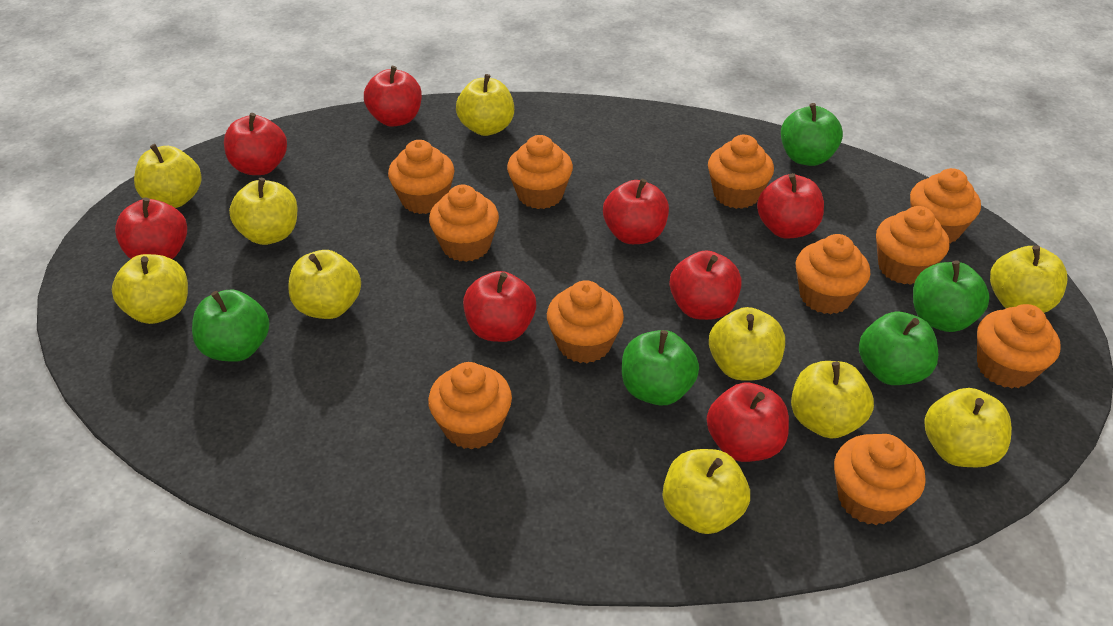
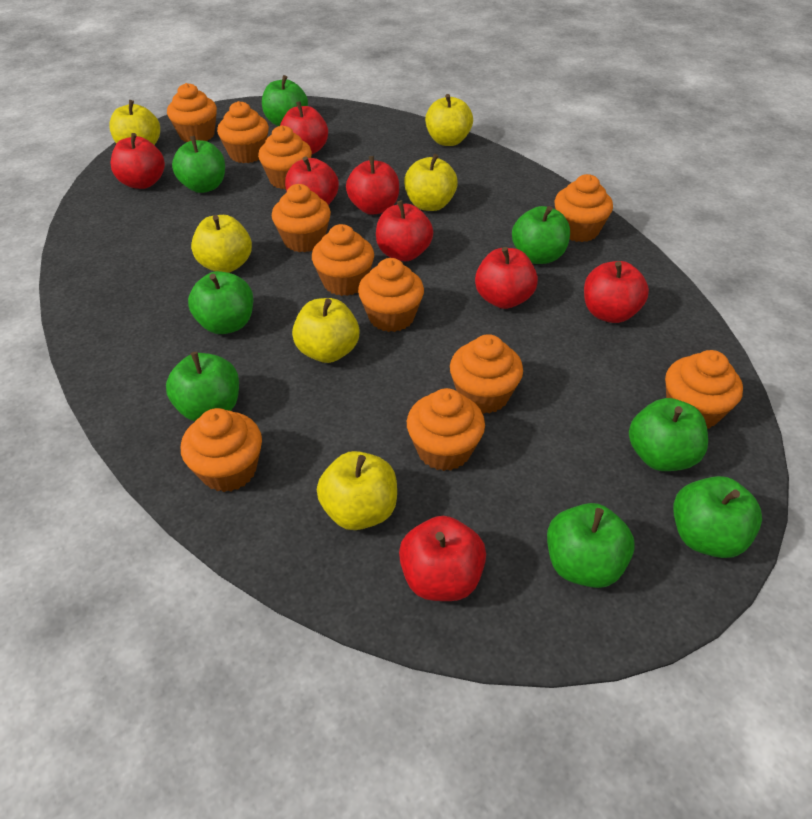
green apple: 5 -> 8
yellow apple: 10 -> 6

